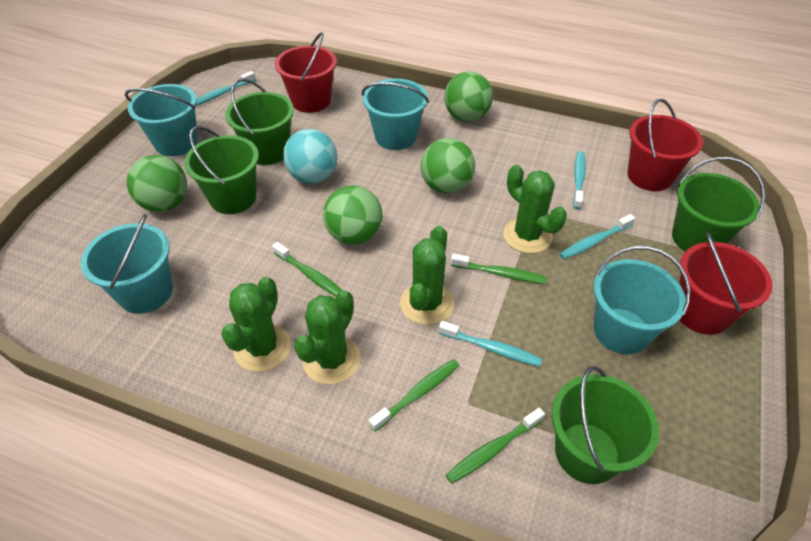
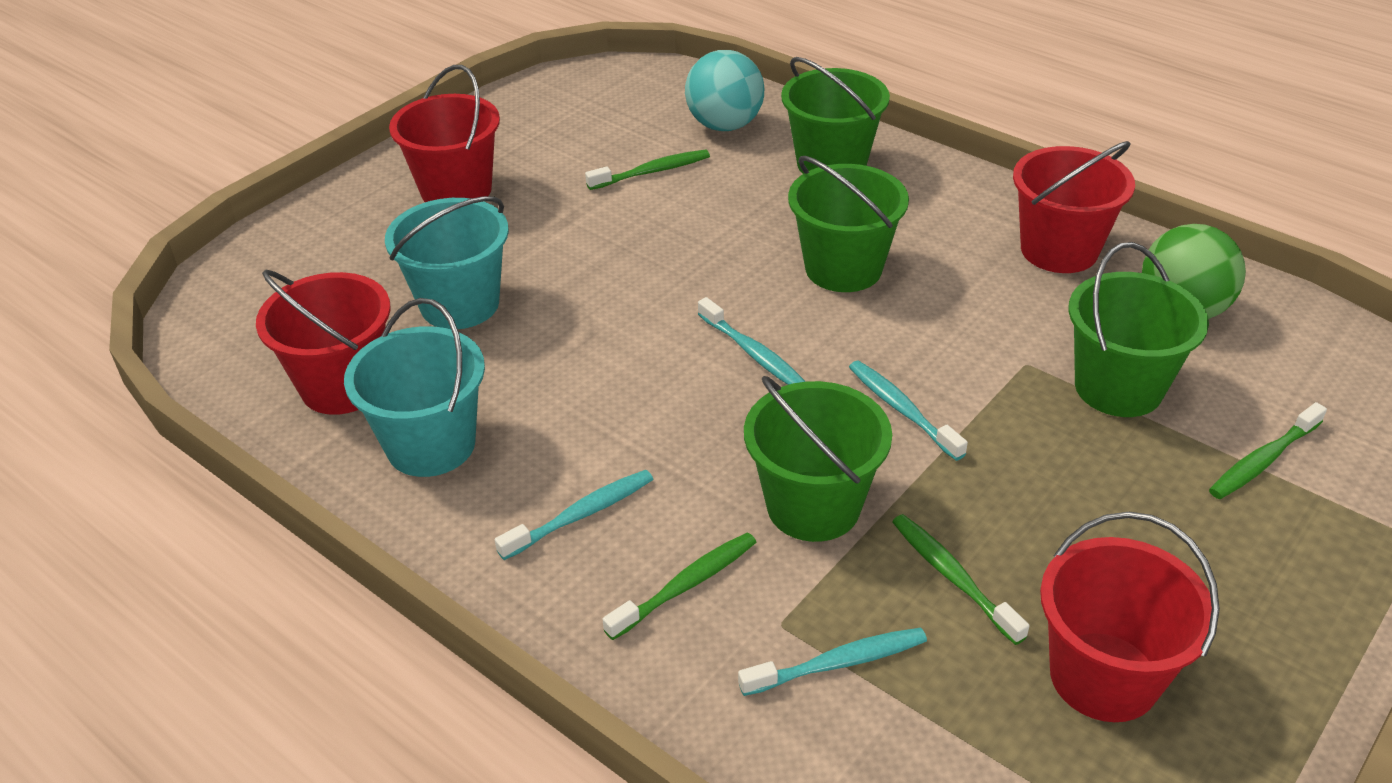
green ball: 4 -> 1
green cactus: 4 -> 0
red bucket: 3 -> 4
turquoise bucket: 4 -> 2

